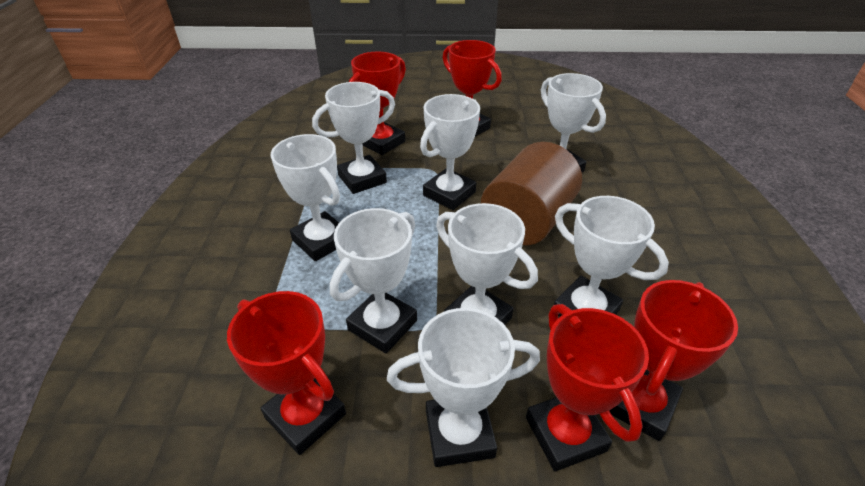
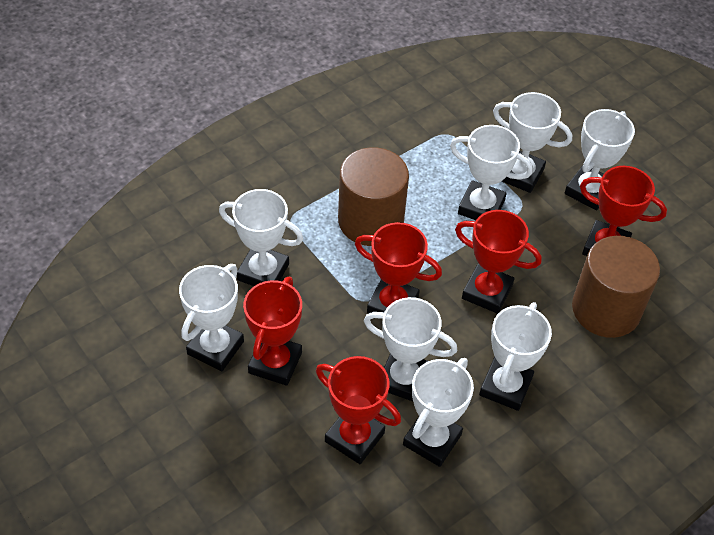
brown cylinder: 1 -> 2

